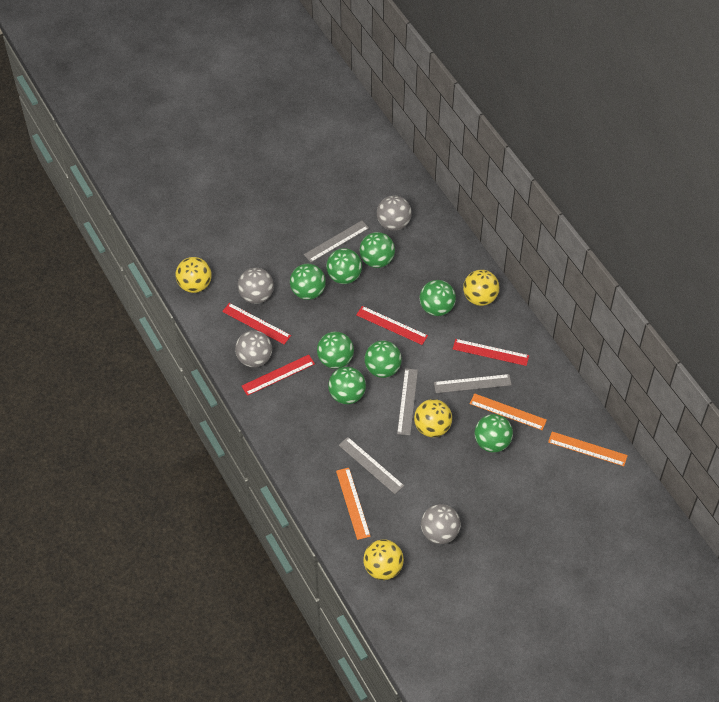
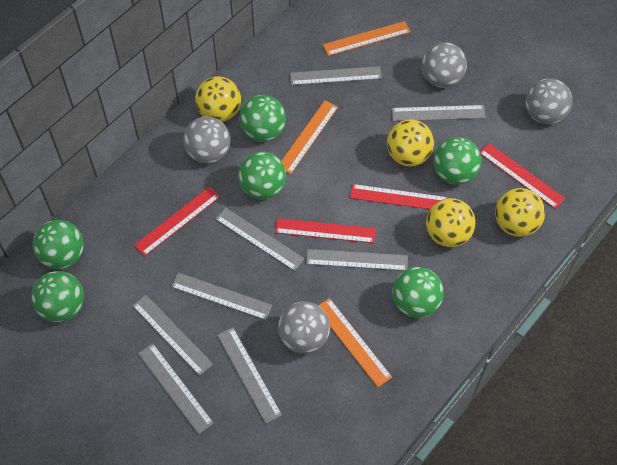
green ball: 8 -> 6
grey ruler: 4 -> 8

